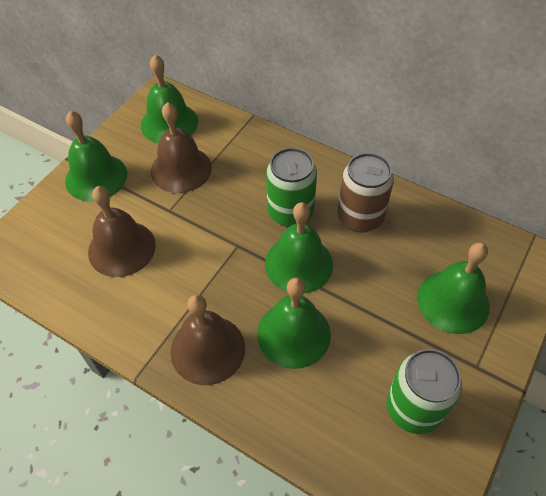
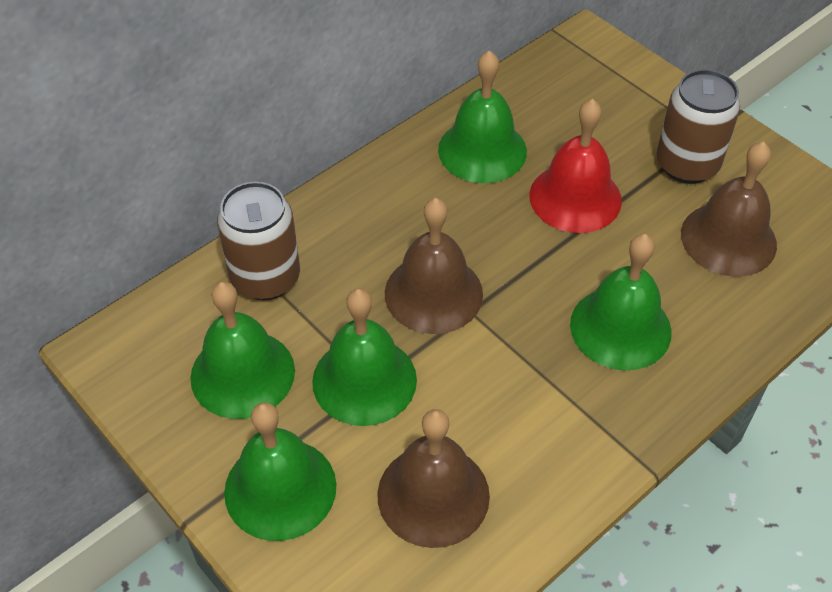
brown can: 1 -> 2
green can: 2 -> 0
red bell: 0 -> 1

